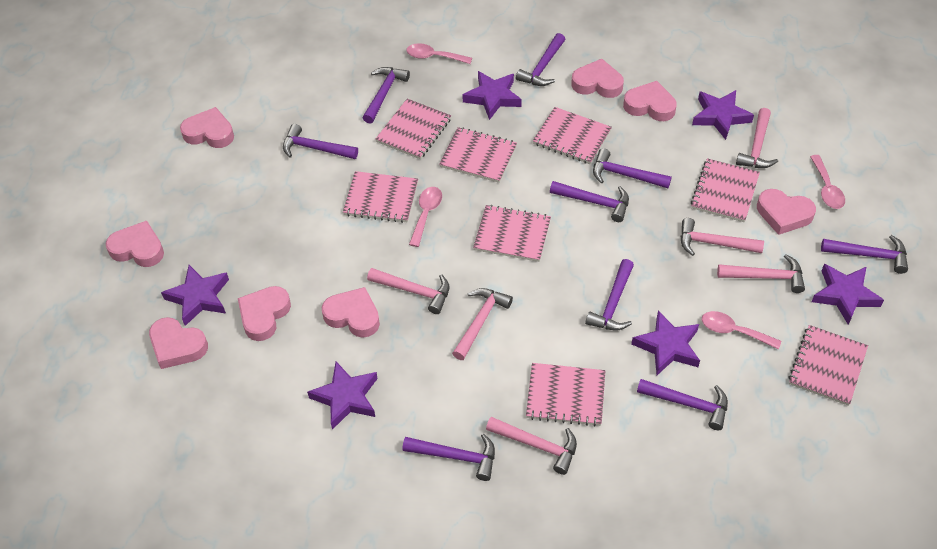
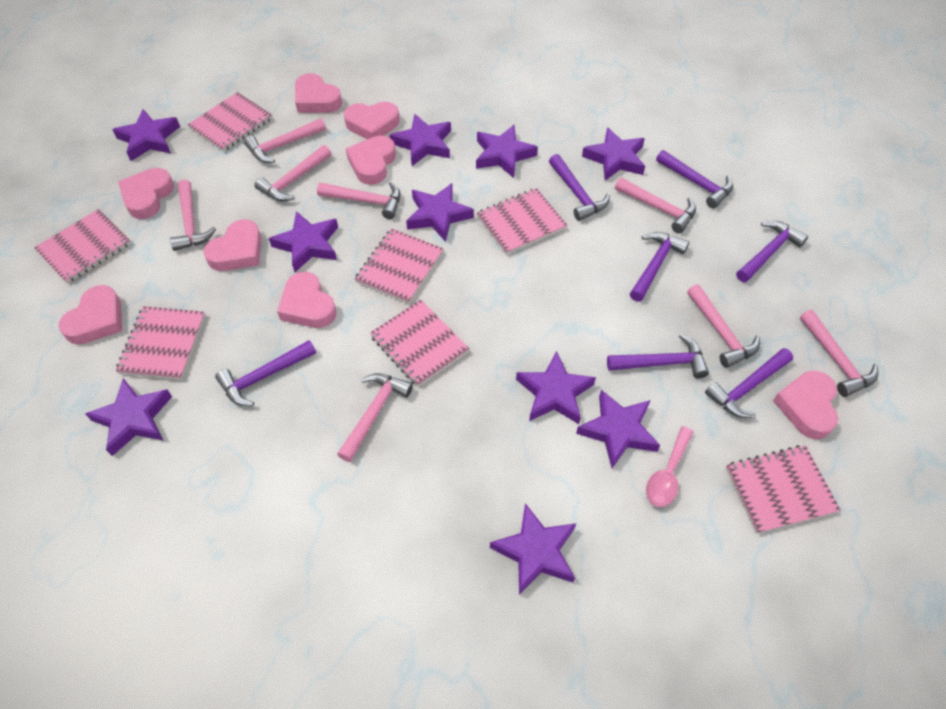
pink hammer: 6 -> 8
pink notebook: 8 -> 7
pink spoon: 4 -> 1
purple hammer: 9 -> 7
purple star: 6 -> 10

